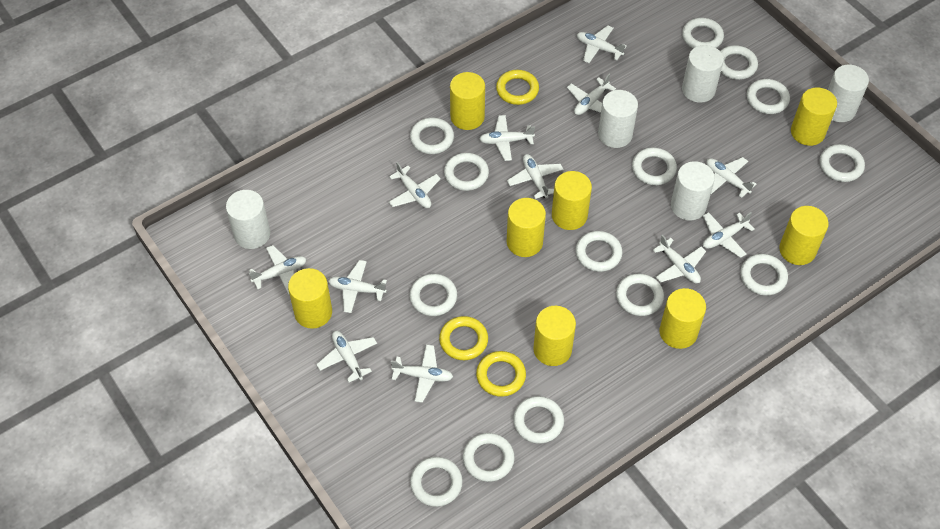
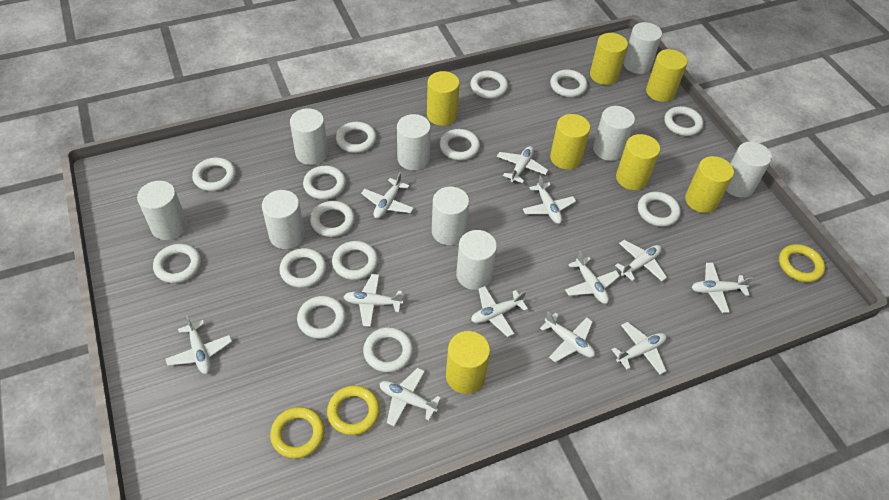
white cylinder: 5 -> 9
yellow cylinder: 8 -> 7

